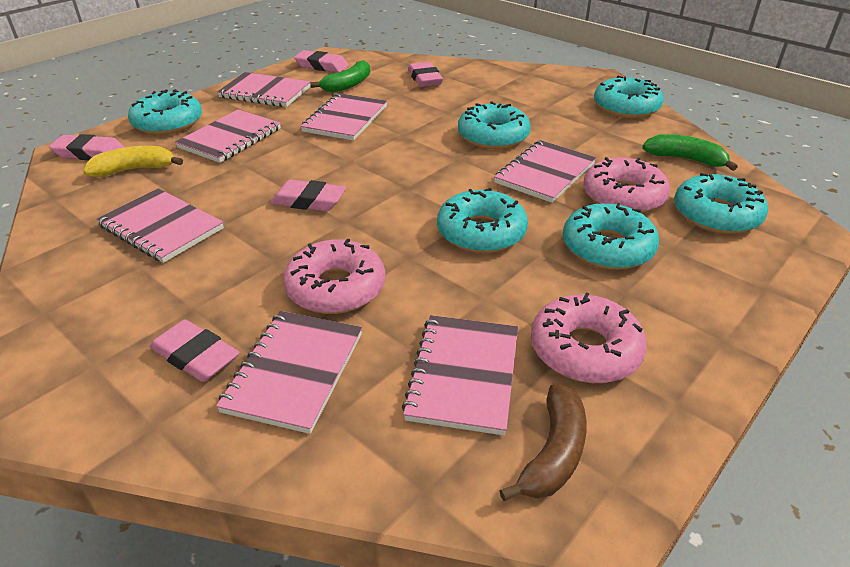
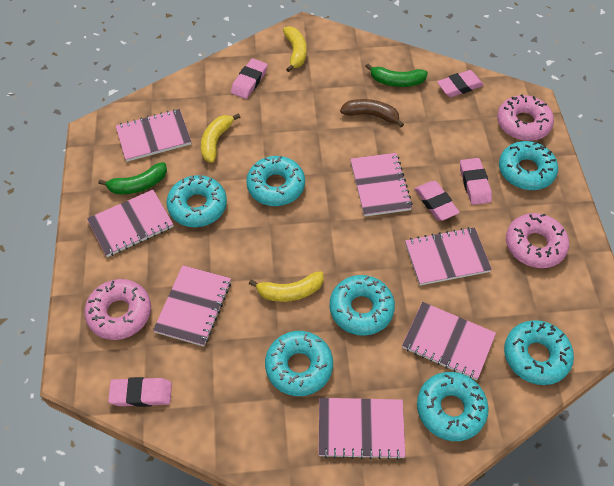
turquoise donut: 6 -> 7
yellow banana: 1 -> 3

